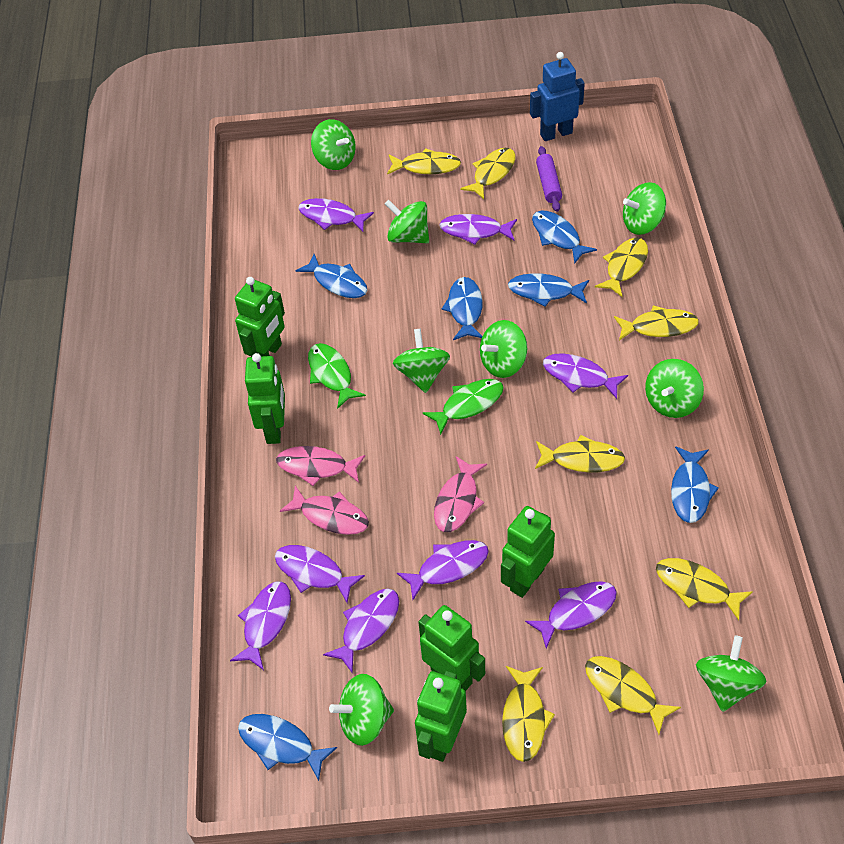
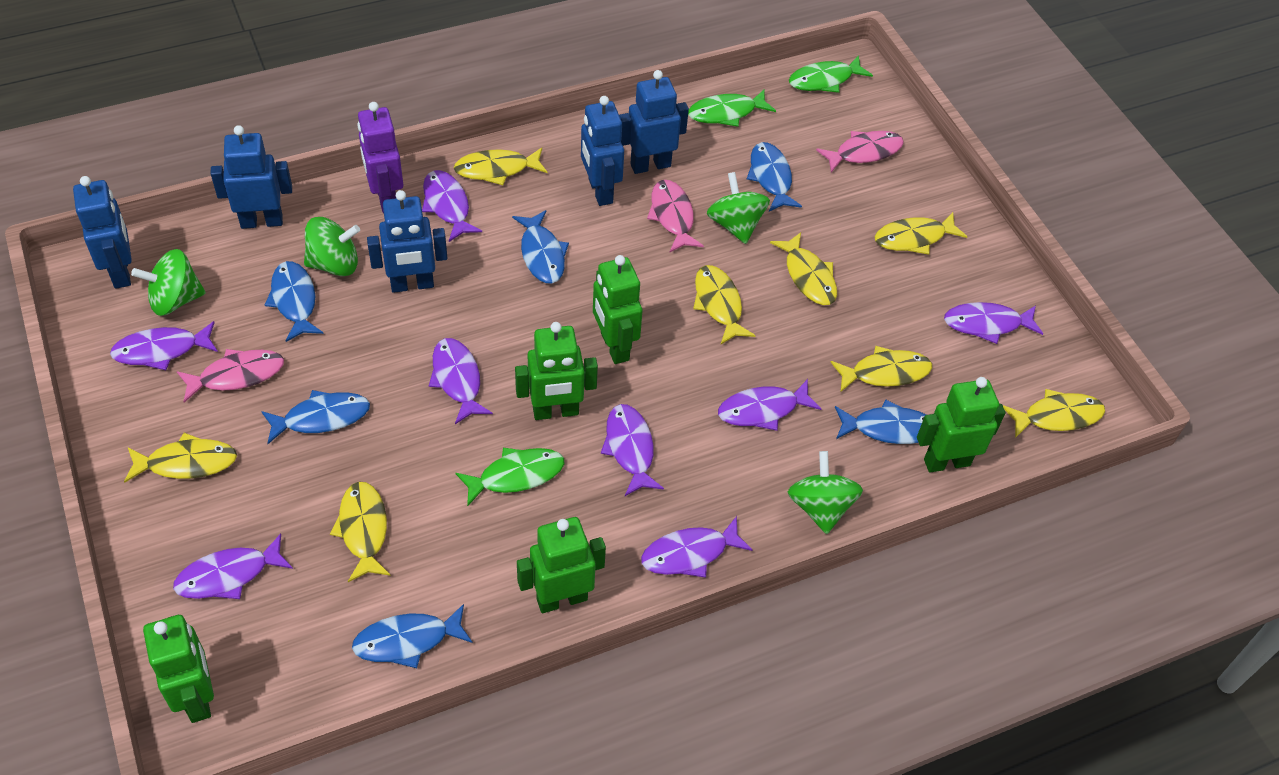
blue robot: 1 -> 5
green fish: 2 -> 3
green spinning top: 8 -> 4
purple robot: 0 -> 1
purple rolling pin: 1 -> 0

